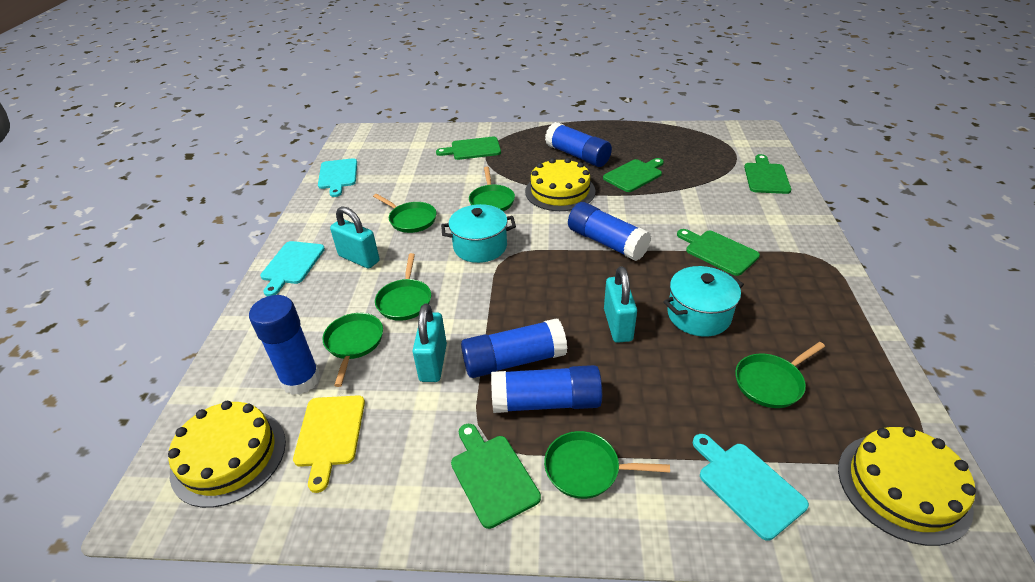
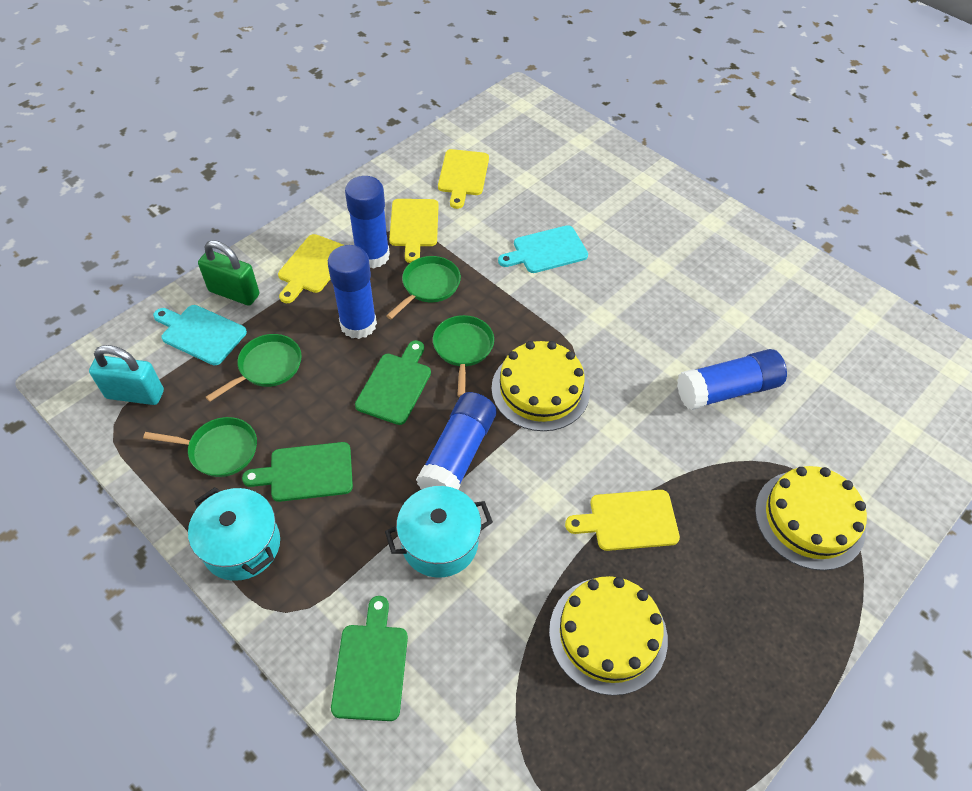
blue glue stick: 5 -> 4
green cutting board: 5 -> 3
green padlock: 0 -> 1
green pan: 6 -> 4
turquoise cutting board: 3 -> 2
turquoise padlock: 3 -> 1
yellow cutting board: 1 -> 4

